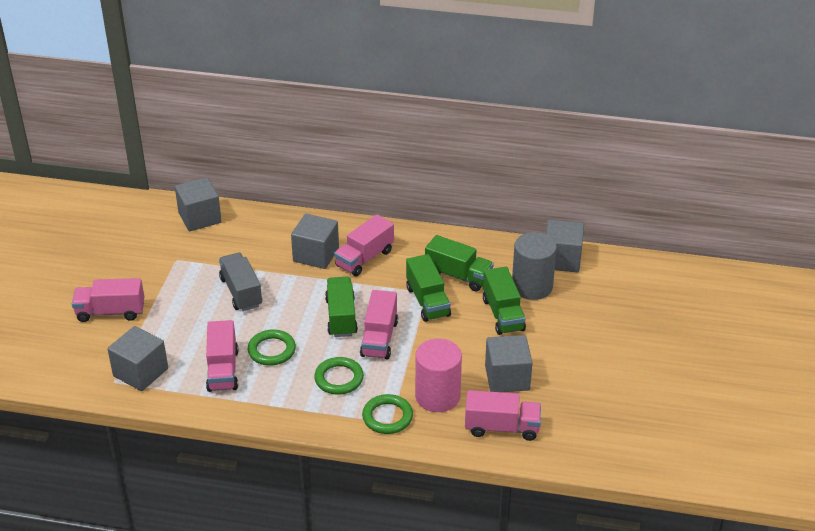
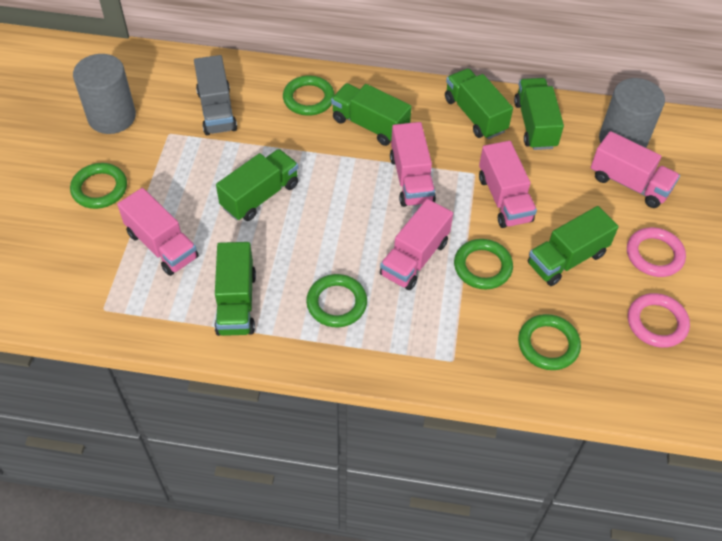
green ring: 3 -> 5
green truck: 4 -> 6
grey cube: 5 -> 0
grey cylinder: 1 -> 2
pink cylinder: 1 -> 0
pink ring: 0 -> 2

